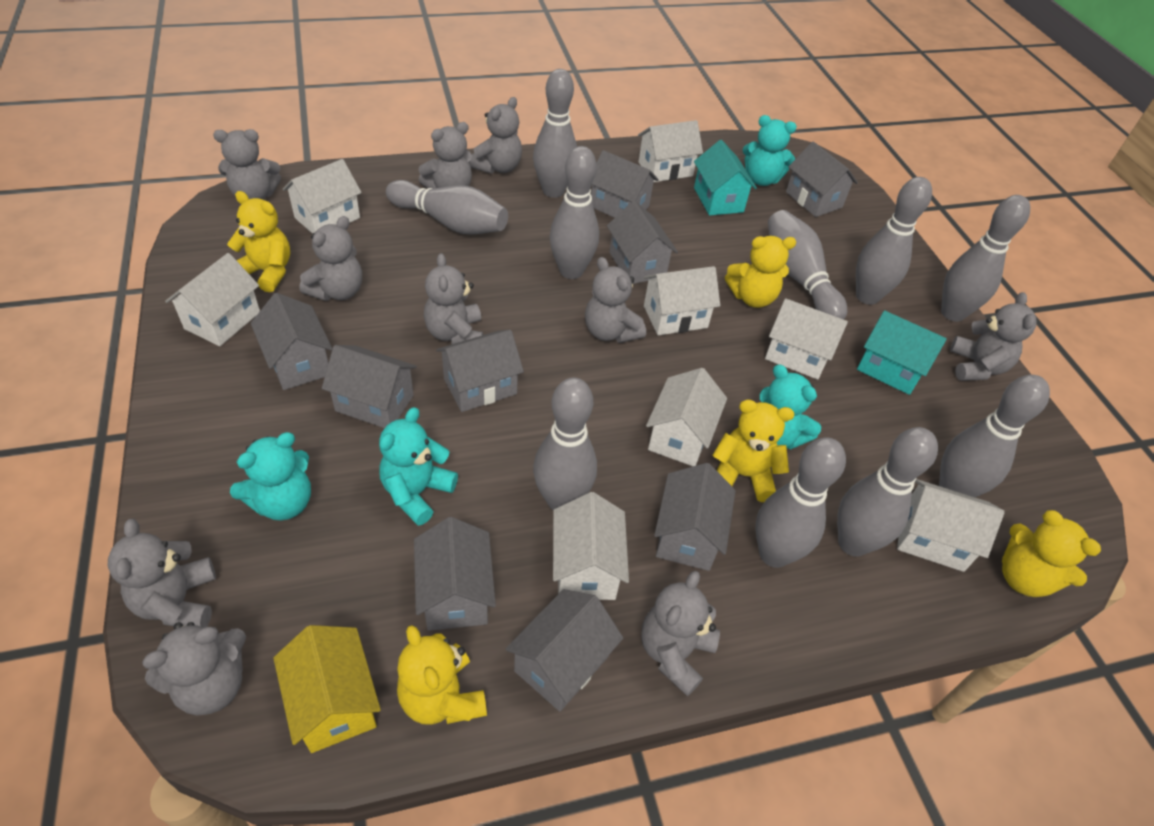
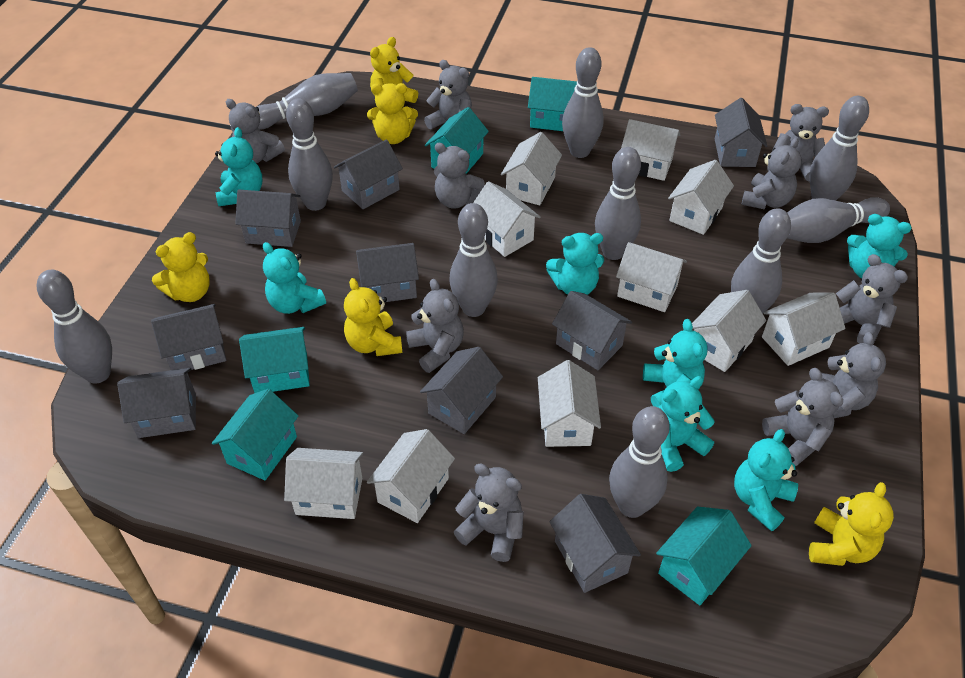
turquoise house: 2 -> 5
turquoise teddy bear: 4 -> 7
white house: 8 -> 10
yellow house: 1 -> 0

